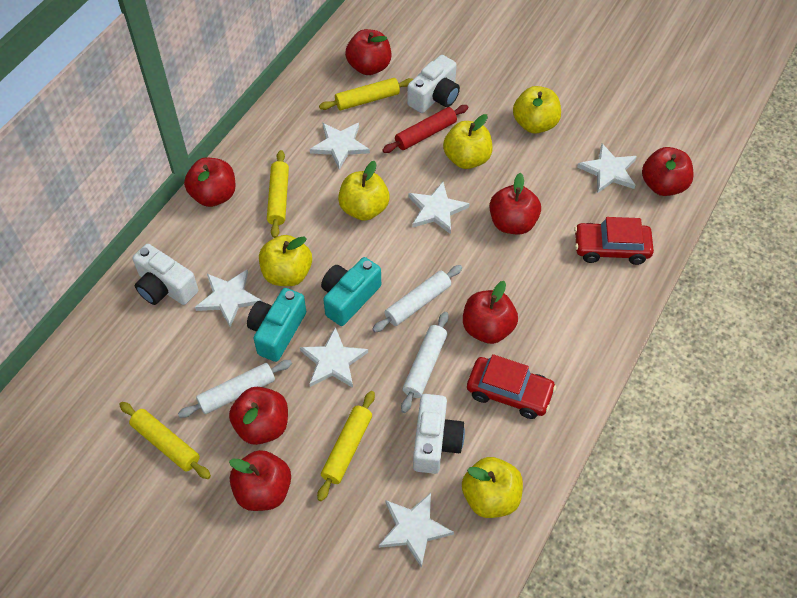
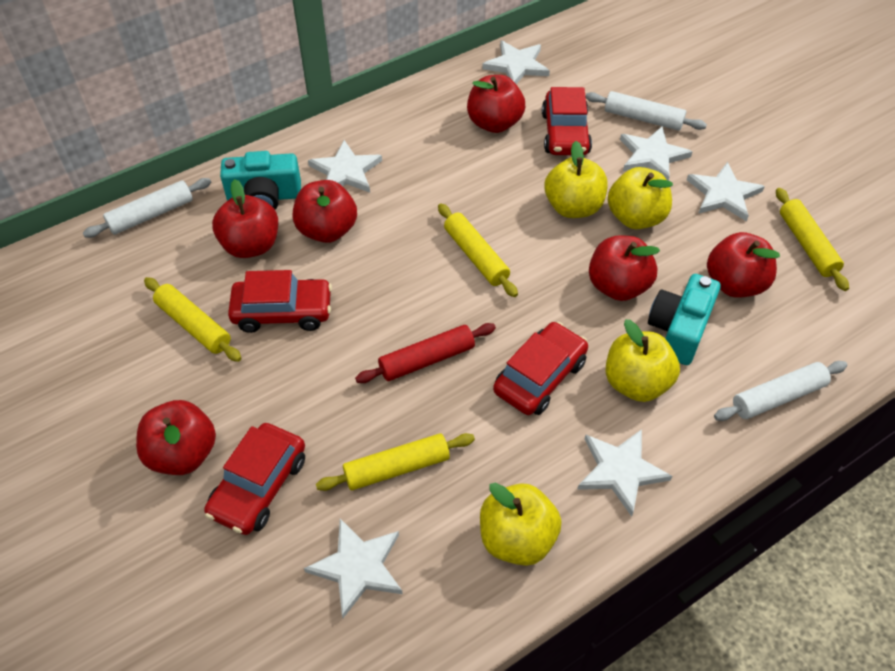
red apple: 7 -> 6
red car: 2 -> 4
white camera: 3 -> 0
yellow apple: 5 -> 4

